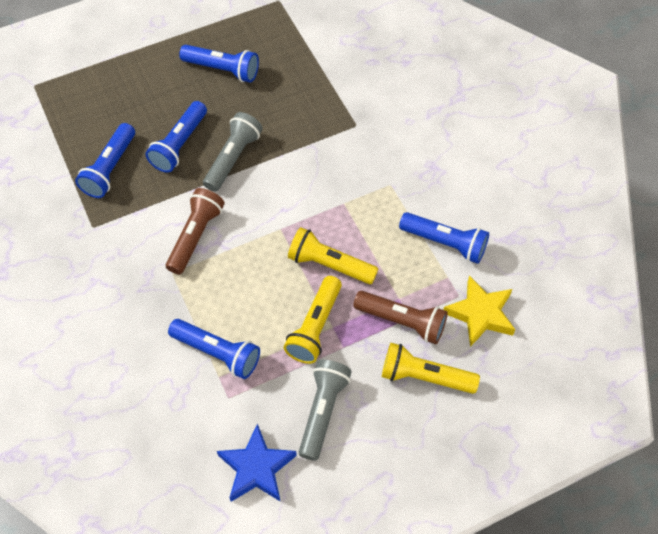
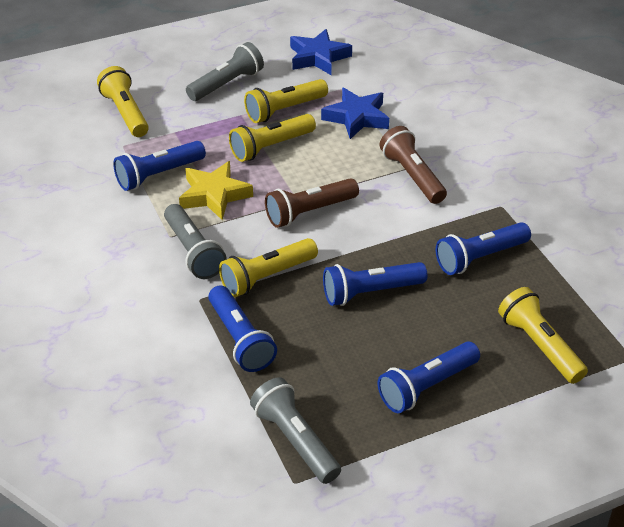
blue star: 1 -> 2
grey flashlight: 2 -> 3
yellow flashlight: 3 -> 5

